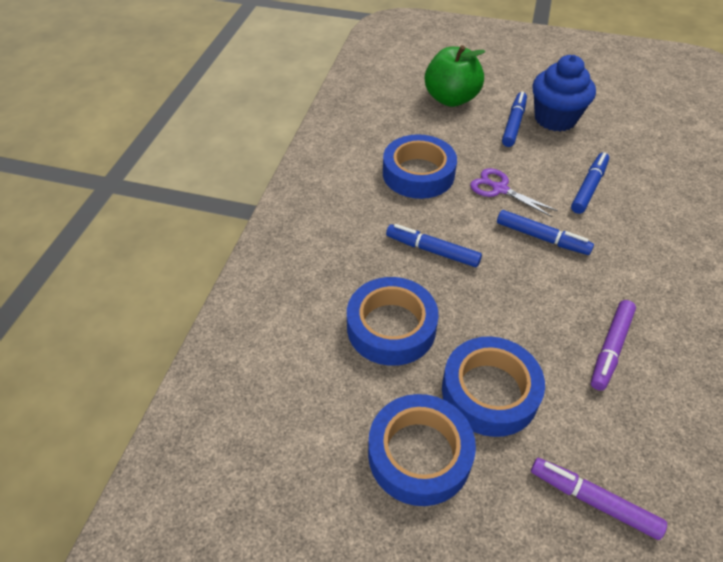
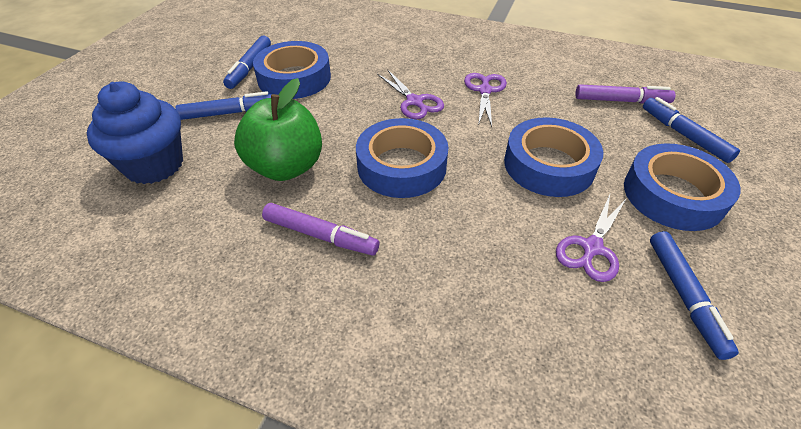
purple scissors: 1 -> 3

